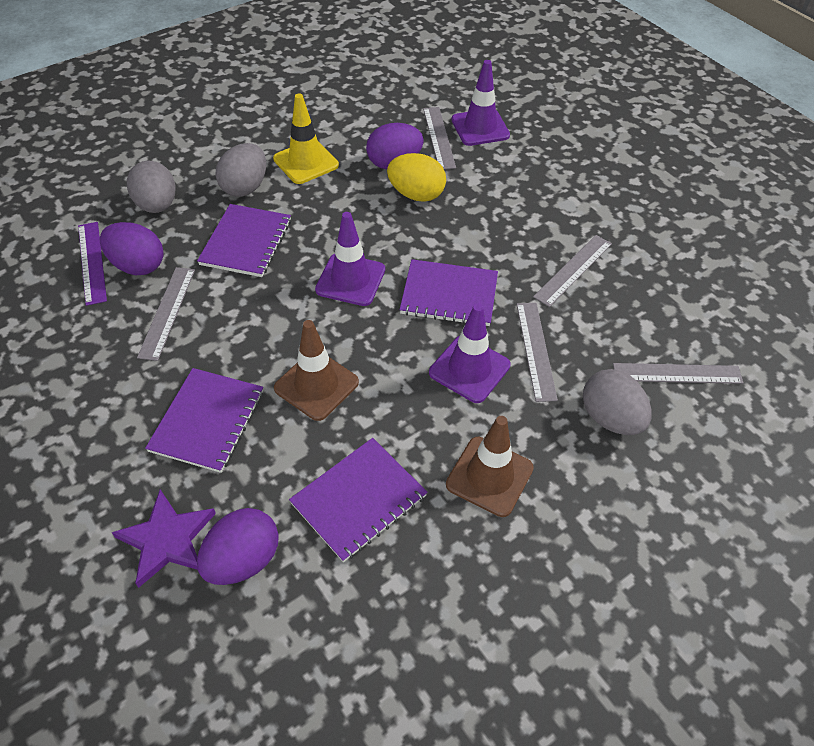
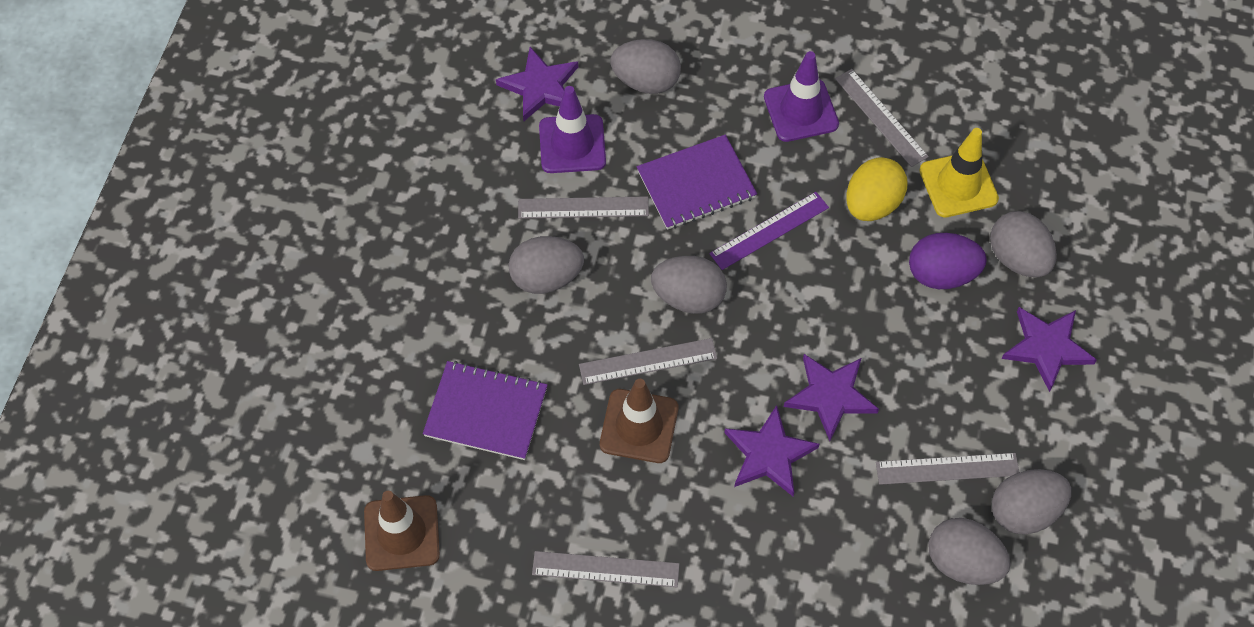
grey egg: 3 -> 6
purple egg: 3 -> 1
purple notebook: 4 -> 2
purple star: 1 -> 4
purple traffic cone: 3 -> 2

